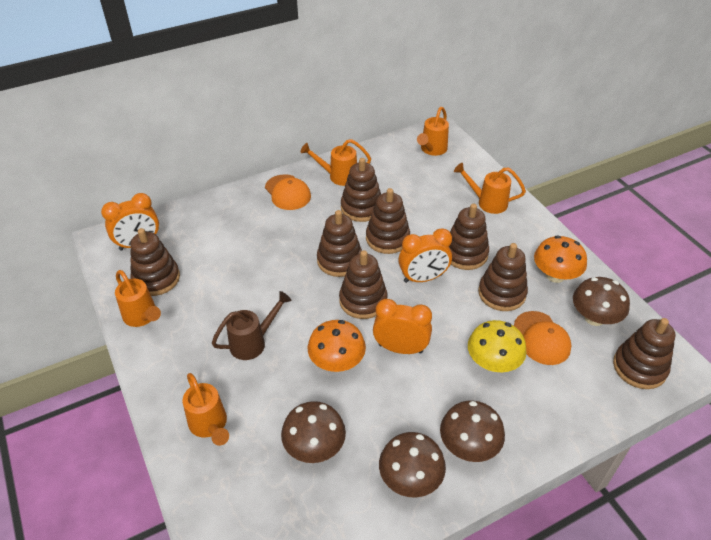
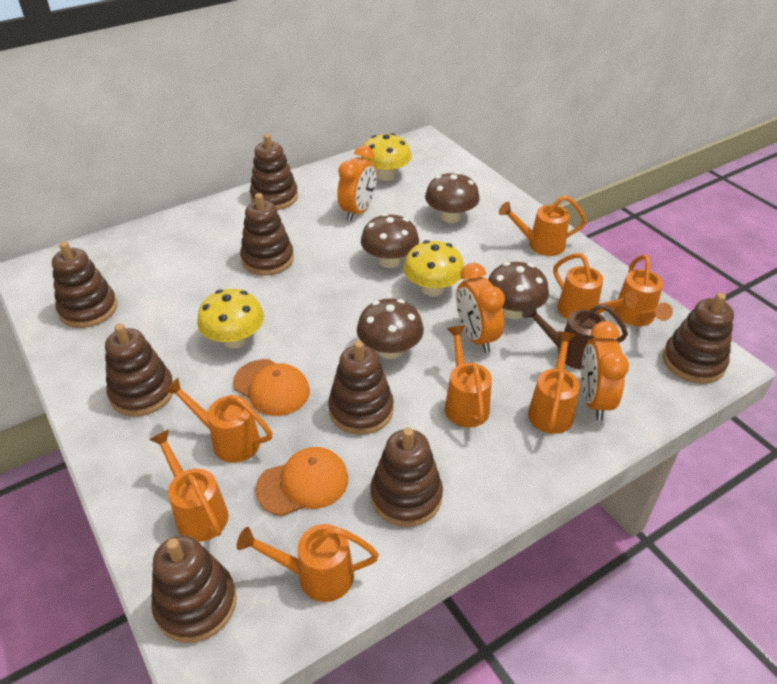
orange mushroom: 2 -> 0
orange watering can: 5 -> 8
yellow mushroom: 1 -> 3

